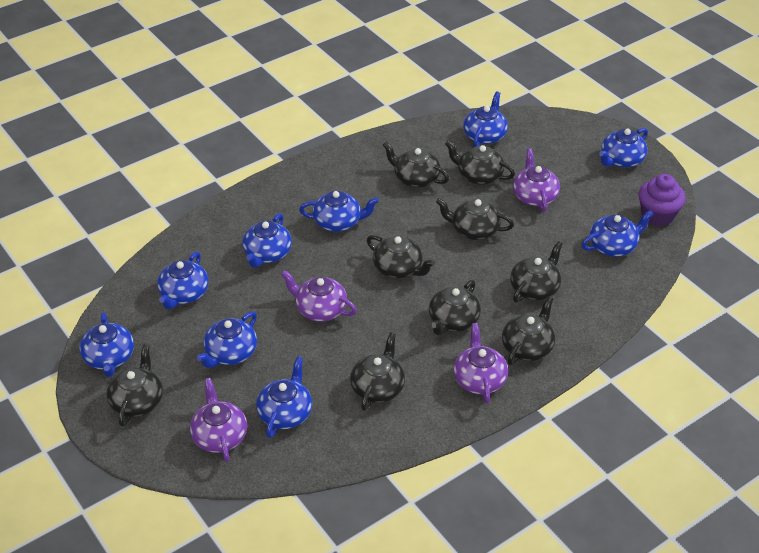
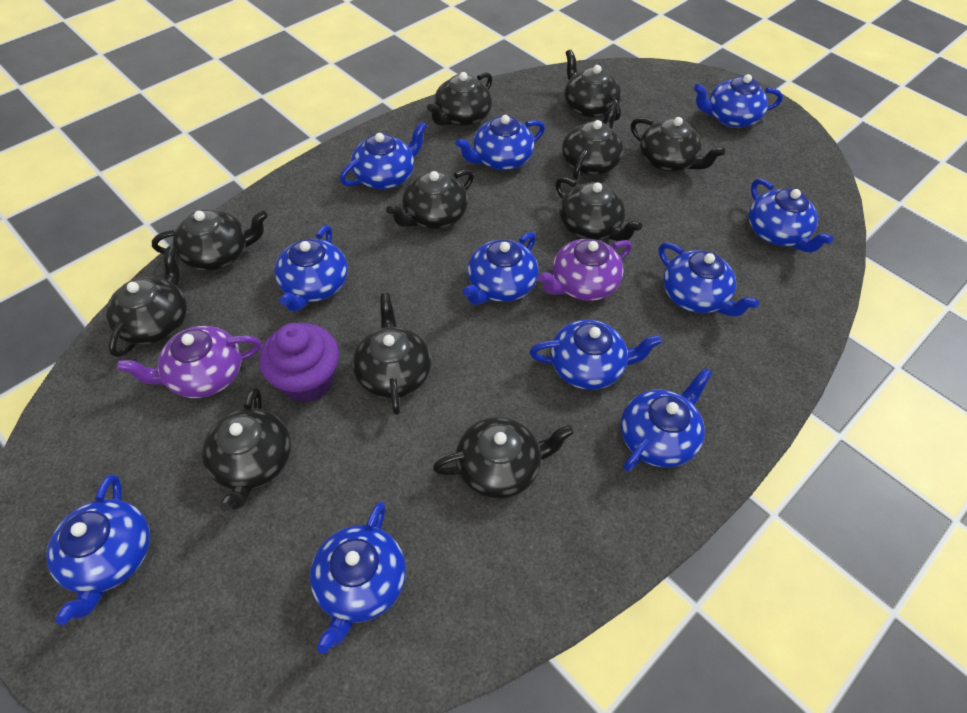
black teapot: 9 -> 11
blue teapot: 9 -> 11
purple teapot: 4 -> 2

